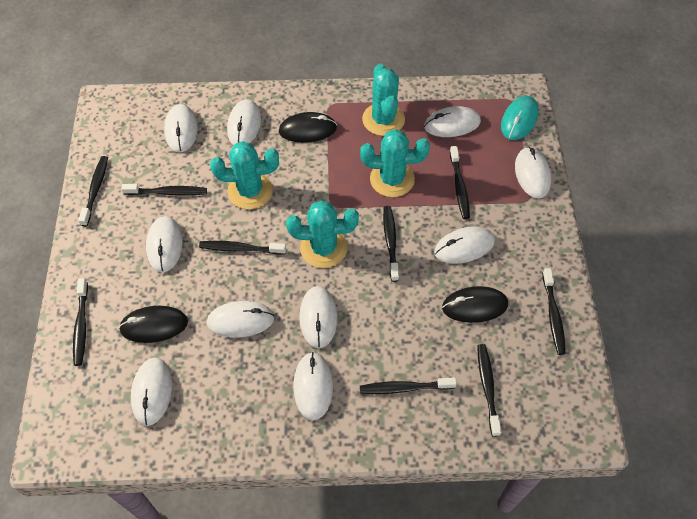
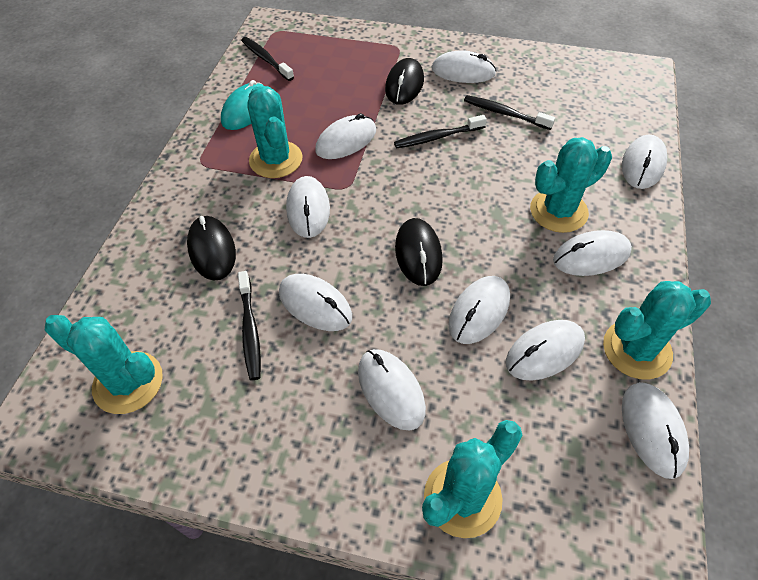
black toothbrush: 9 -> 4
turquoise cactus: 4 -> 5

